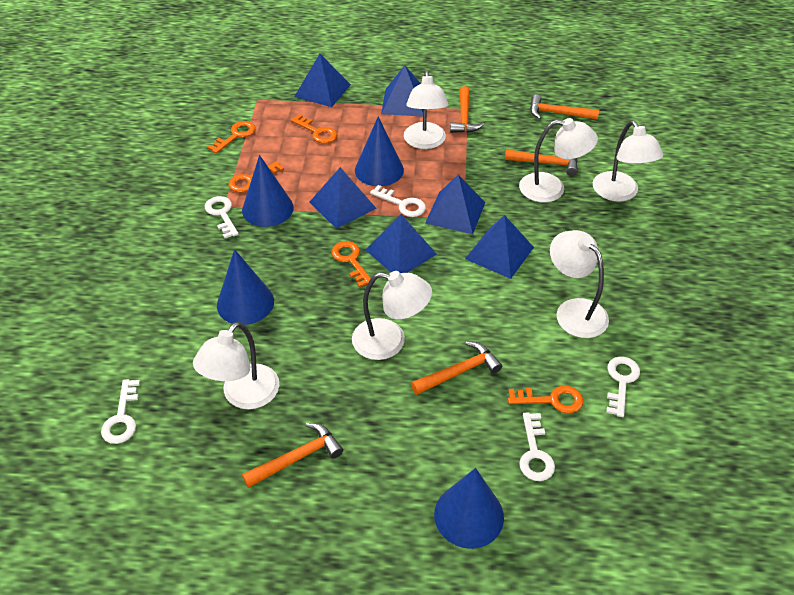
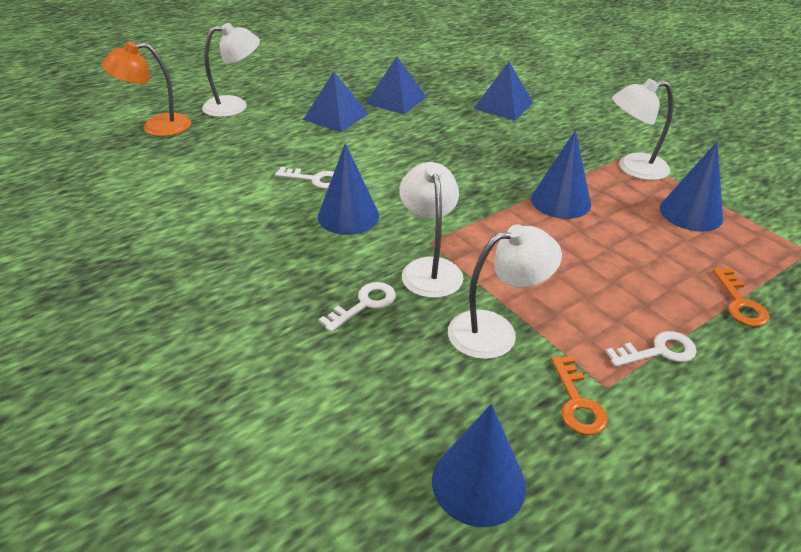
blue pyramid: 6 -> 3
orange hammer: 5 -> 0
orange key: 5 -> 2
orange lamp: 0 -> 1
white key: 5 -> 3
white lamp: 6 -> 4

